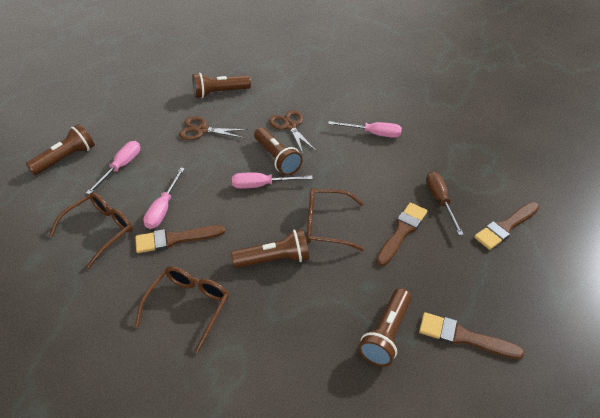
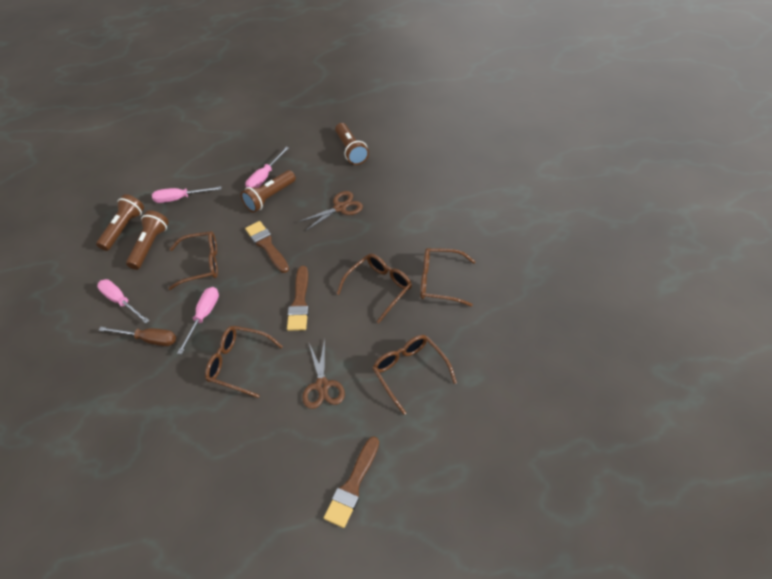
brown brush: 4 -> 3
brown flashlight: 5 -> 4
brown glasses: 3 -> 5

